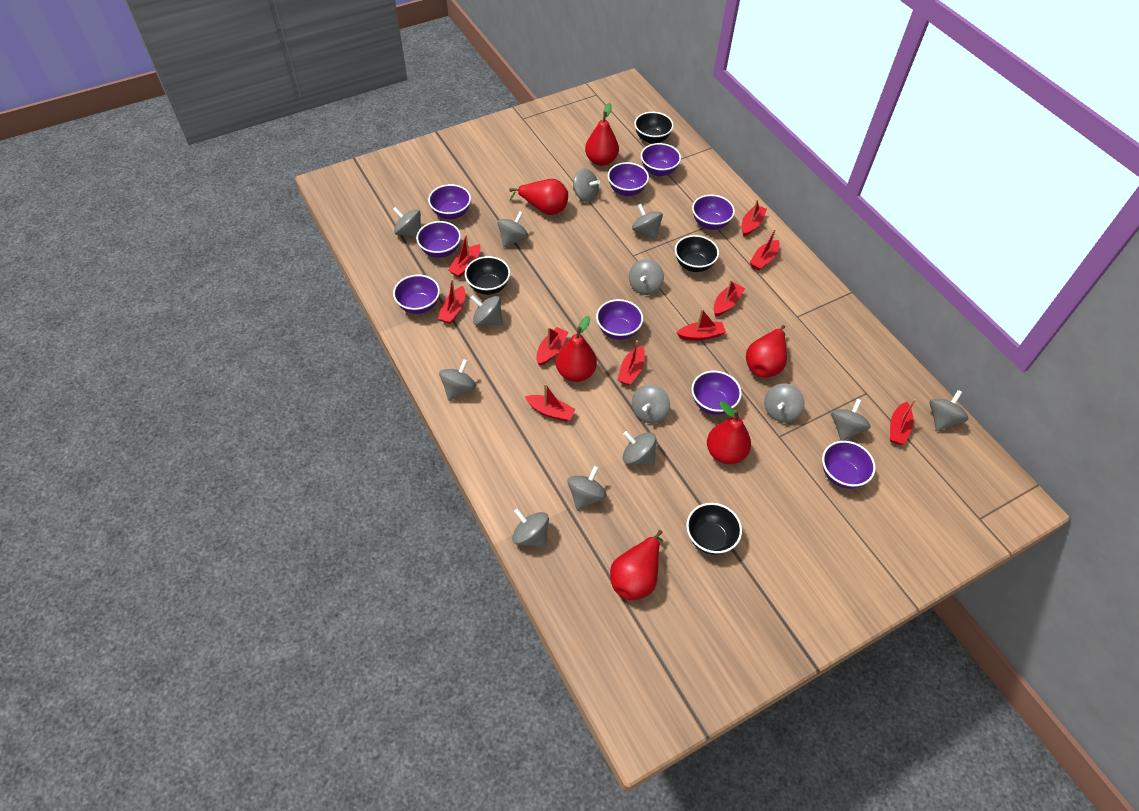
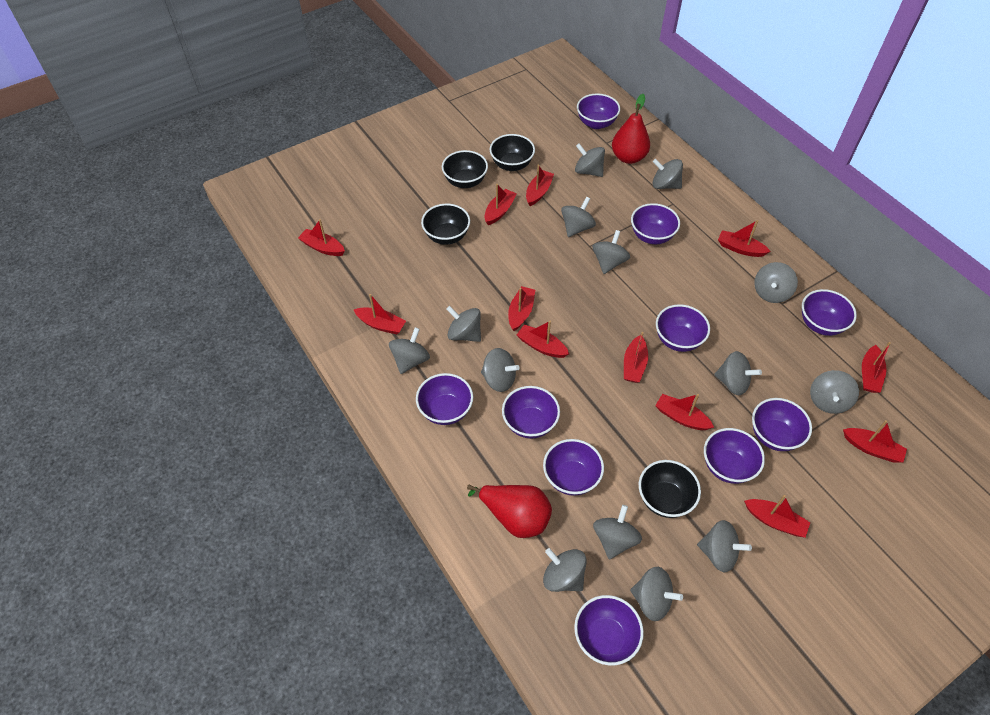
purple bowl: 9 -> 10
red boat: 10 -> 12
red pear: 6 -> 2

